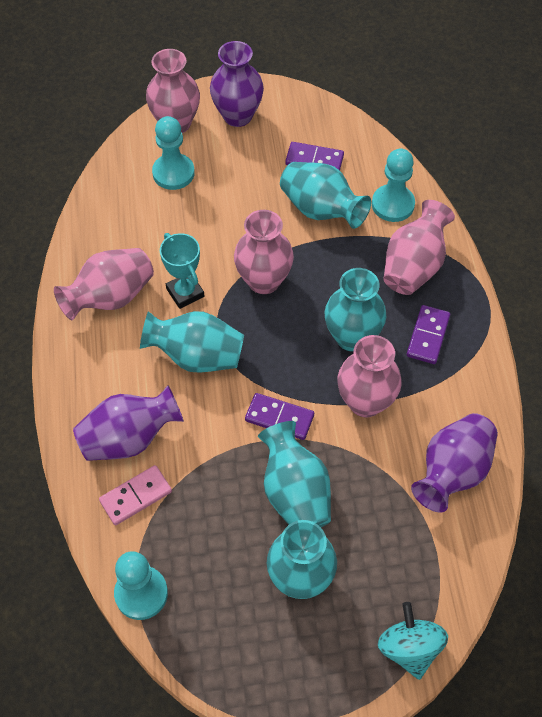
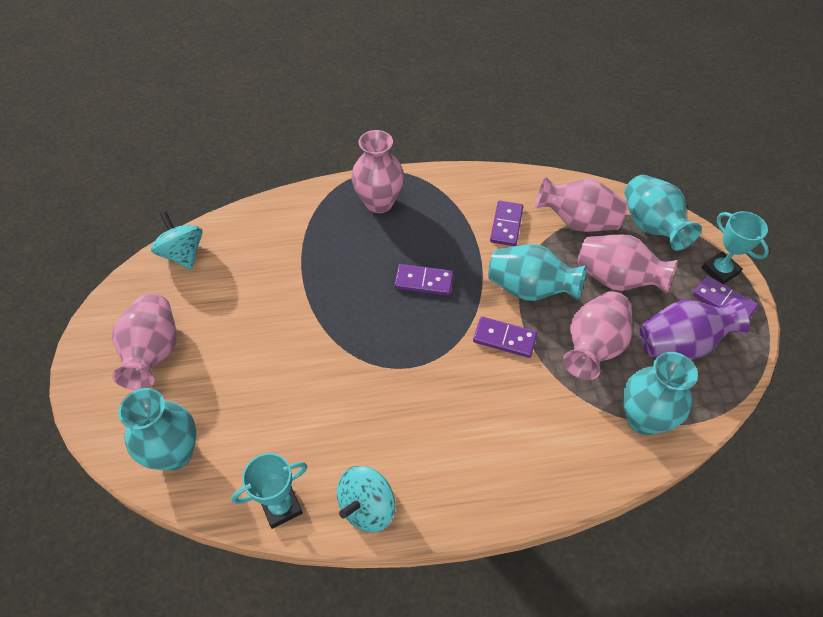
pink domino: 1 -> 0
purple domino: 3 -> 4
purple vase: 3 -> 1
turquoise pawn: 3 -> 0
turquoise spinning top: 1 -> 2
turquoise trophy: 1 -> 2
turquoise vase: 5 -> 4

